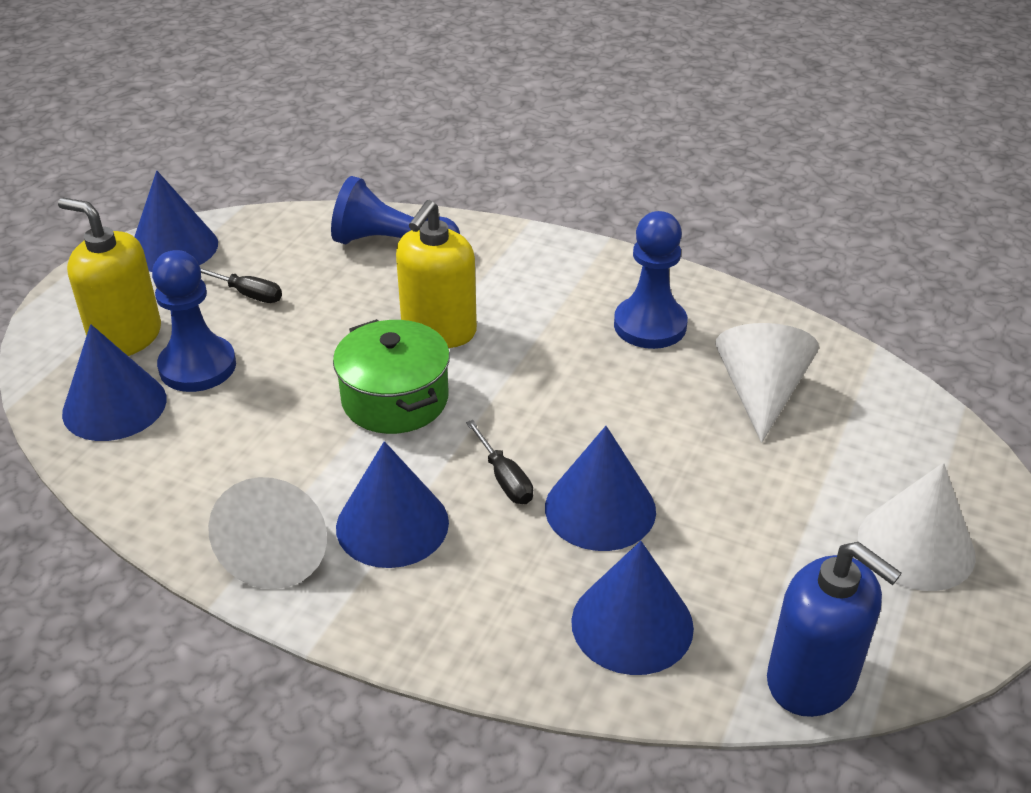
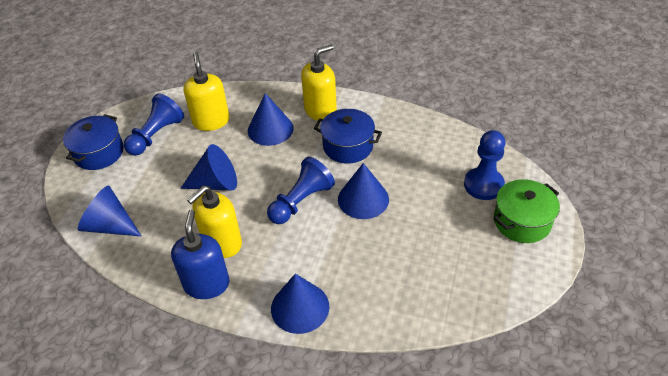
black screwdriver: 2 -> 0
blue pot: 0 -> 2
white cone: 3 -> 0
yellow soap dispenser: 2 -> 3

